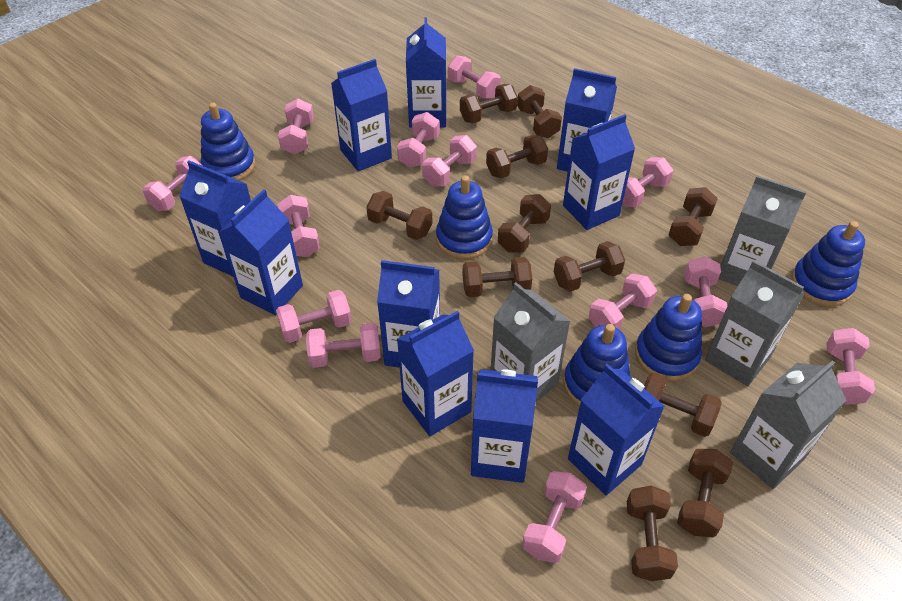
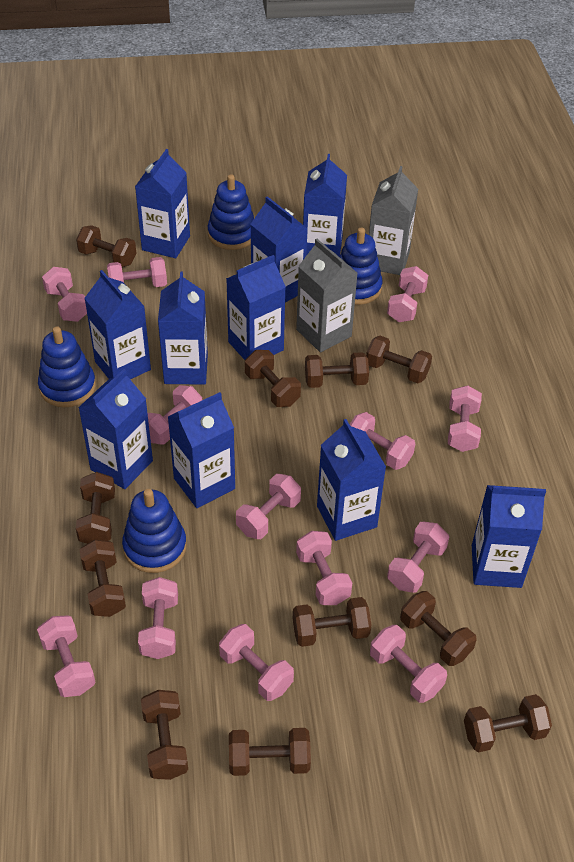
blue stacking toy: 5 -> 4
grey carton: 4 -> 2

